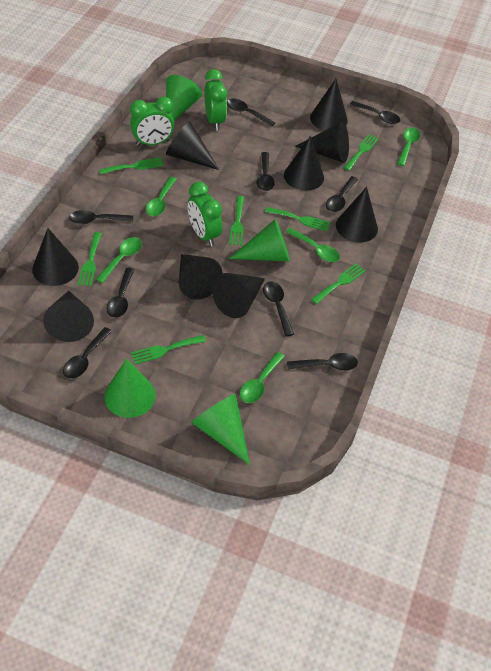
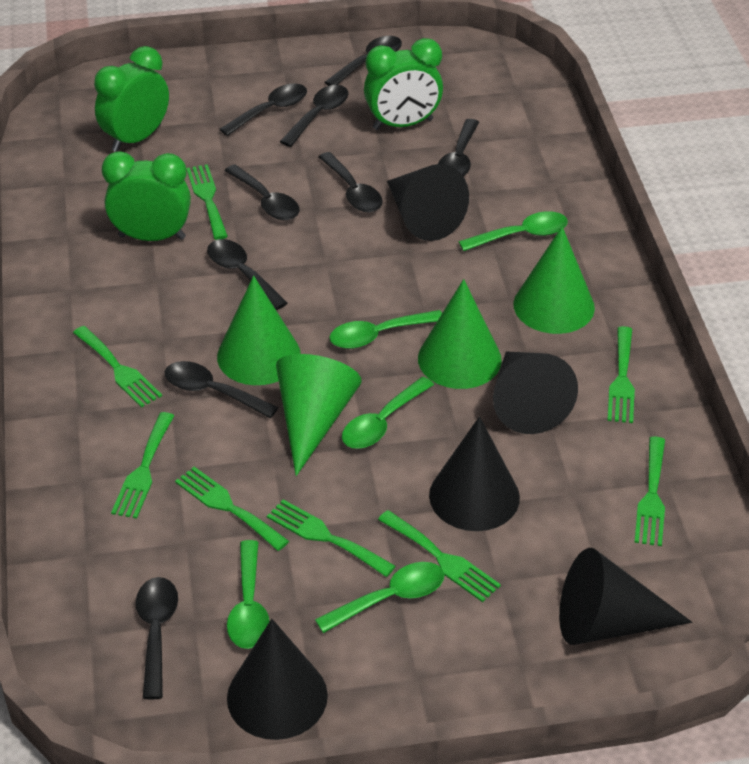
black cone: 9 -> 5
green fork: 7 -> 8

